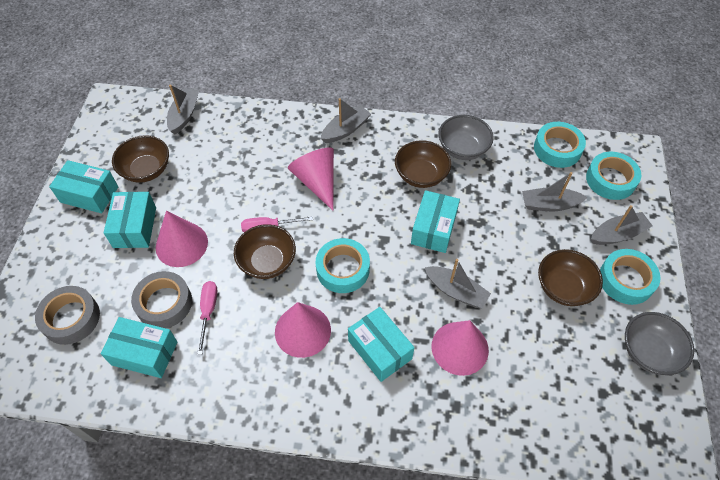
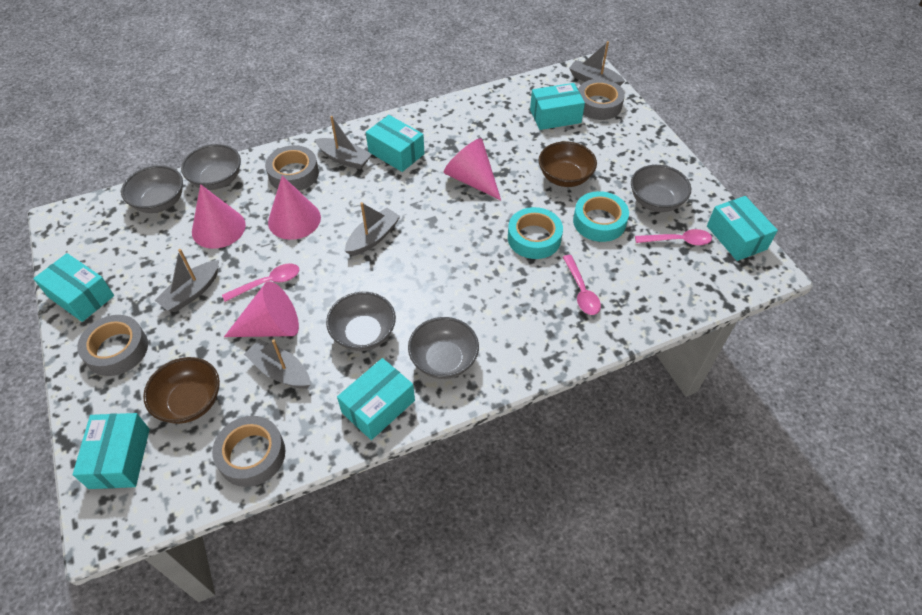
brown bowl: 4 -> 2
grey bowl: 2 -> 5
grey tape: 2 -> 4
pink screwdriver: 2 -> 0
pink spoon: 0 -> 3
turquoise box: 5 -> 6
turquoise tape: 4 -> 2

